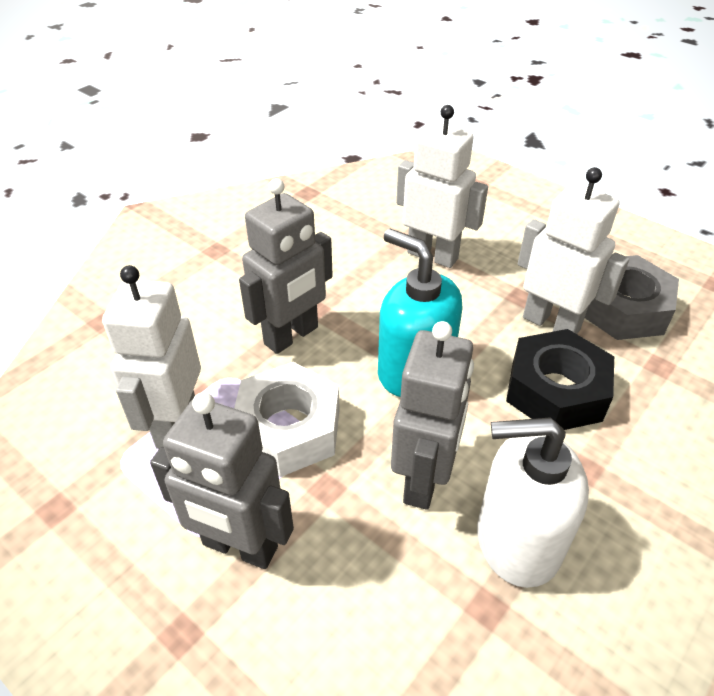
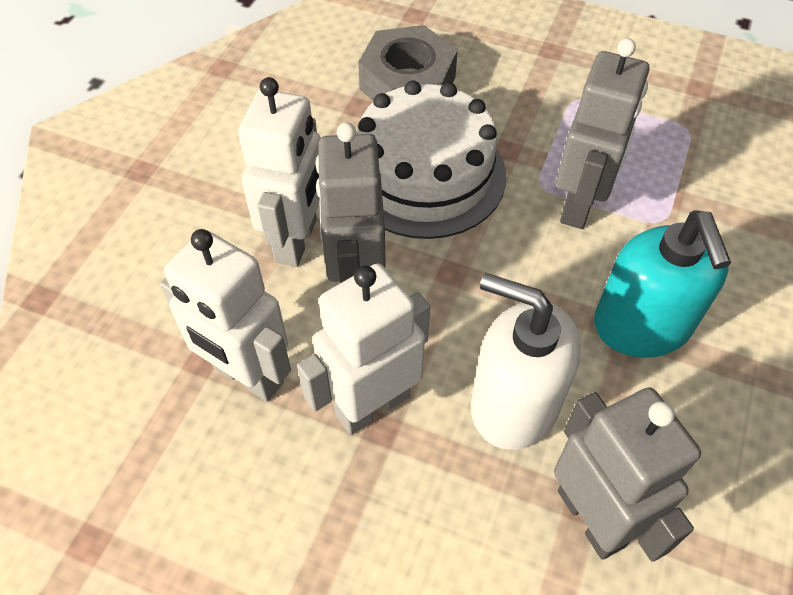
black nut: 1 -> 0
white cake: 0 -> 1
white nut: 1 -> 0

